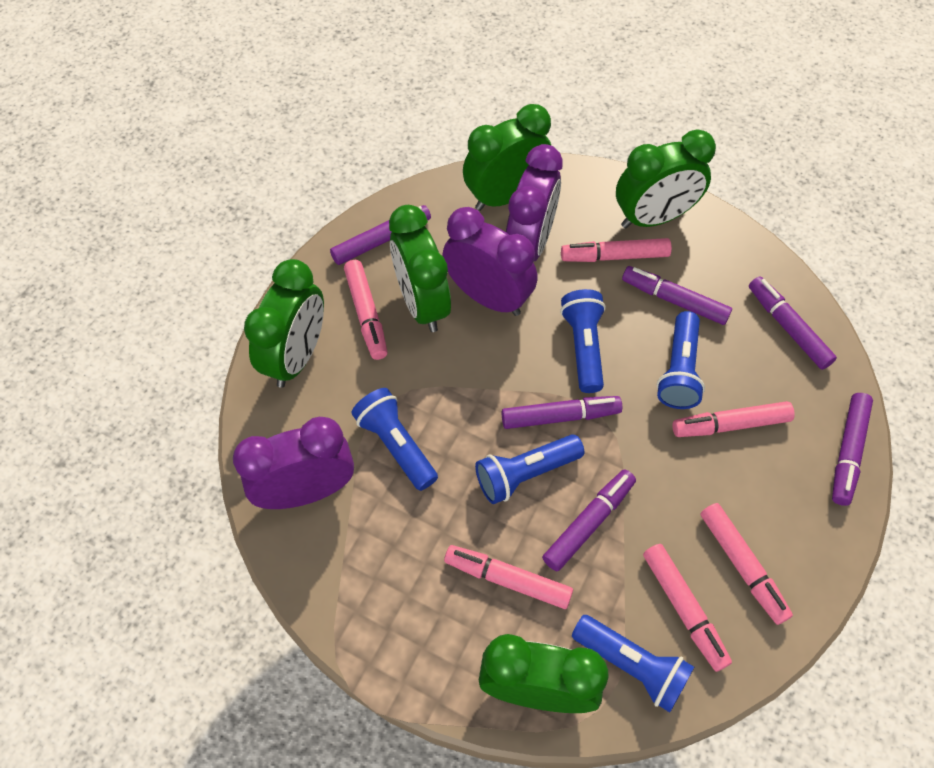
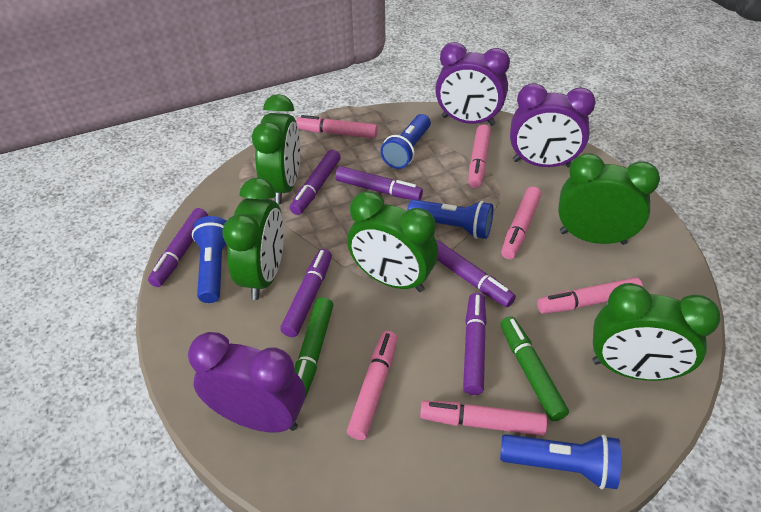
blue flashlight: 5 -> 4
green marker: 0 -> 2

